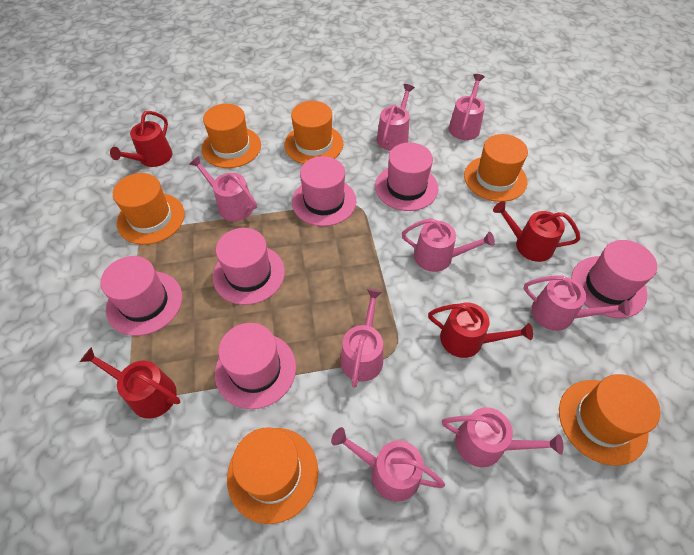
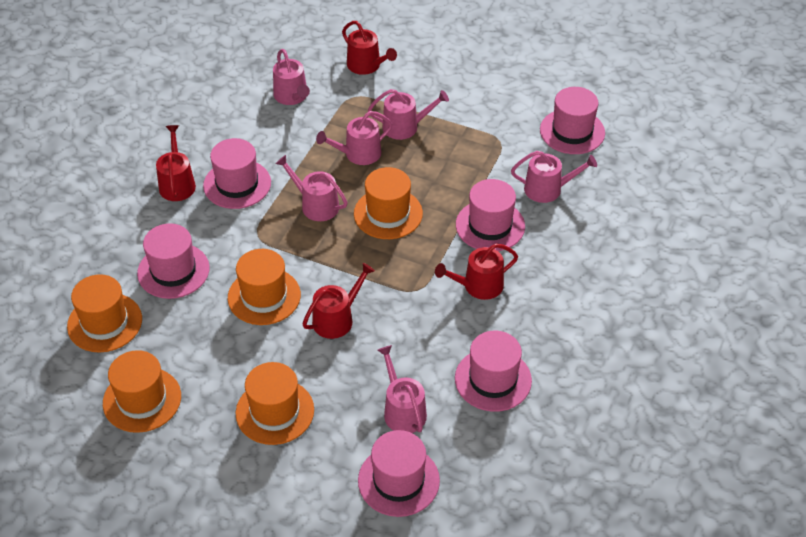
orange hat: 6 -> 5
pink watering can: 8 -> 6

